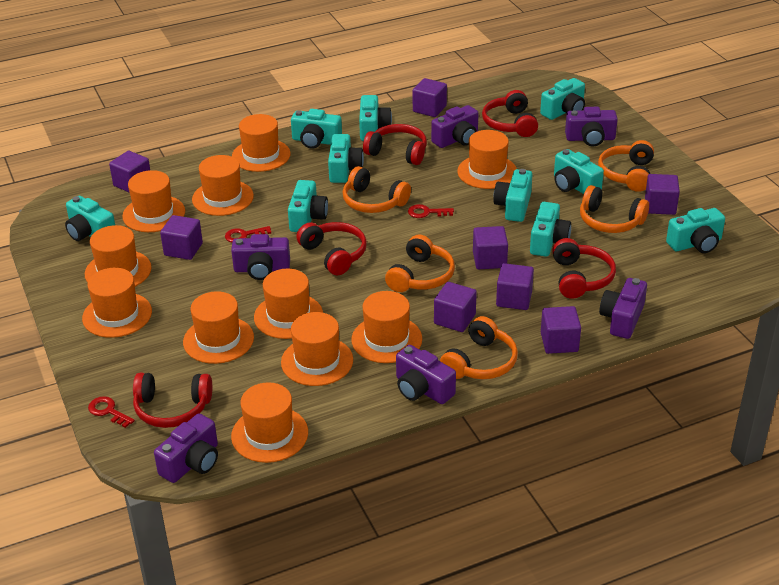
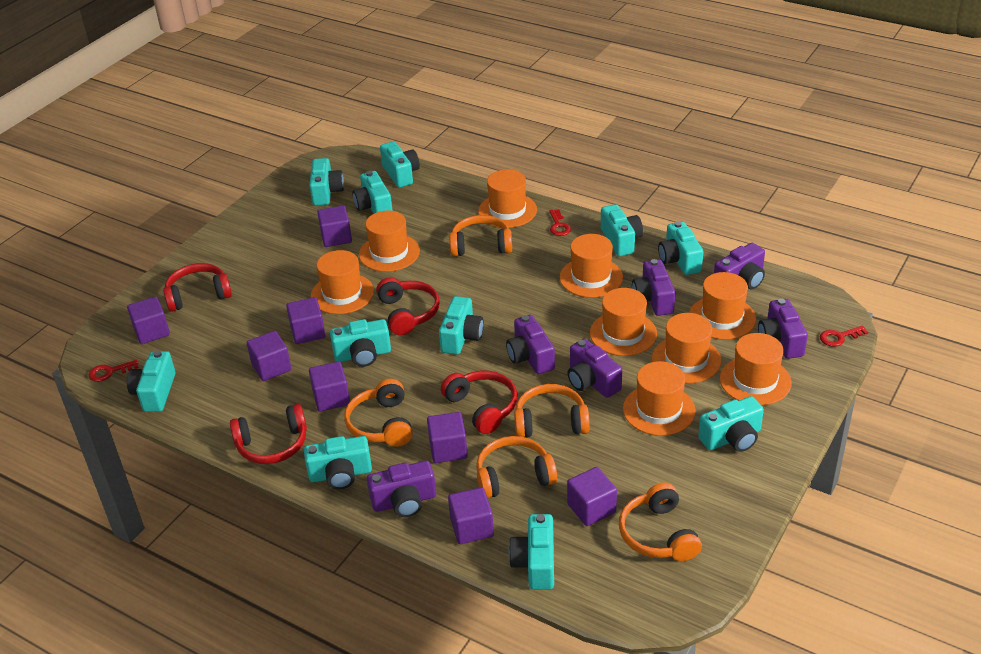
orange hat: 11 -> 9
red headphones: 5 -> 4
turquoise camera: 10 -> 11

